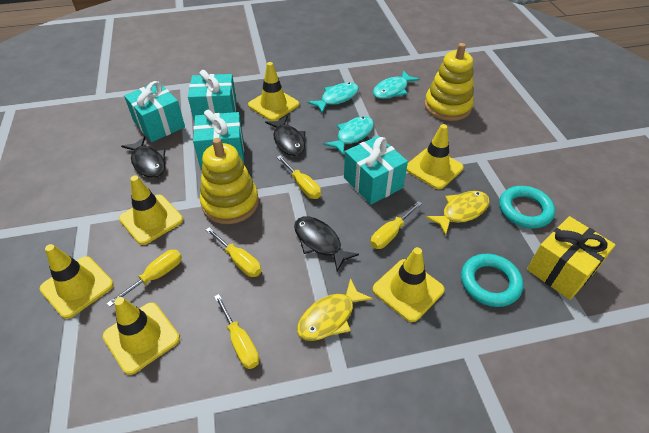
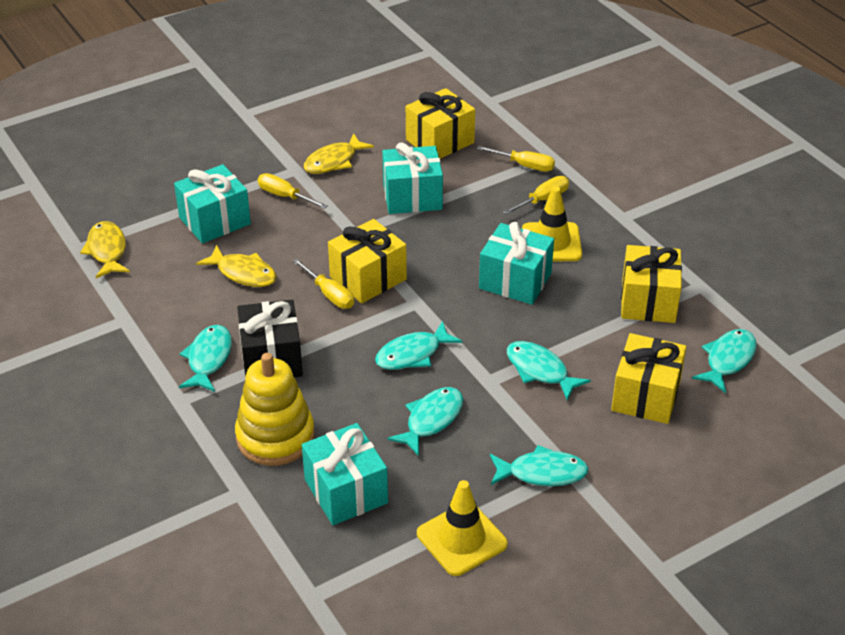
black fish: 3 -> 0
black gift: 0 -> 1
turquoise fish: 3 -> 6
turquoise ring: 2 -> 0
yellow fish: 2 -> 3
yellow gift: 1 -> 4
yellow screwdriver: 5 -> 4
yellow stacking toy: 2 -> 1
yellow traffic cone: 6 -> 2

